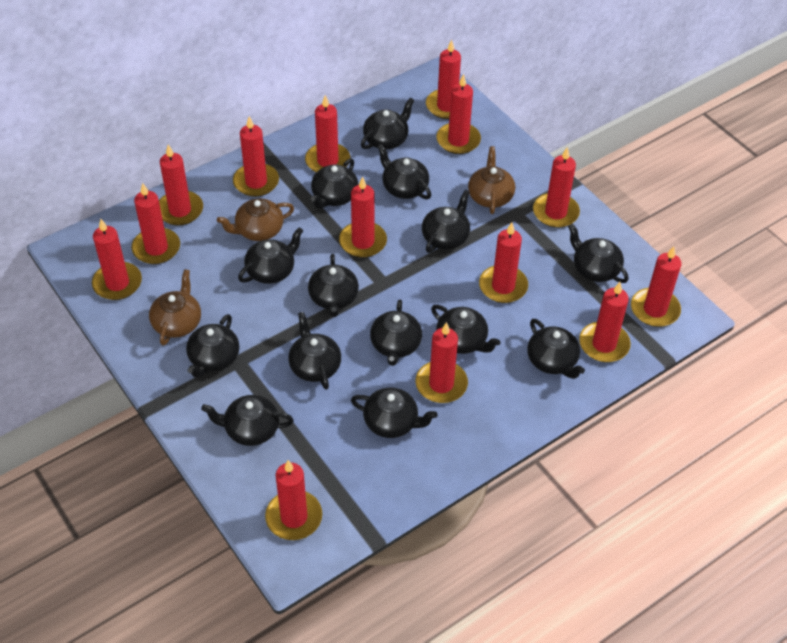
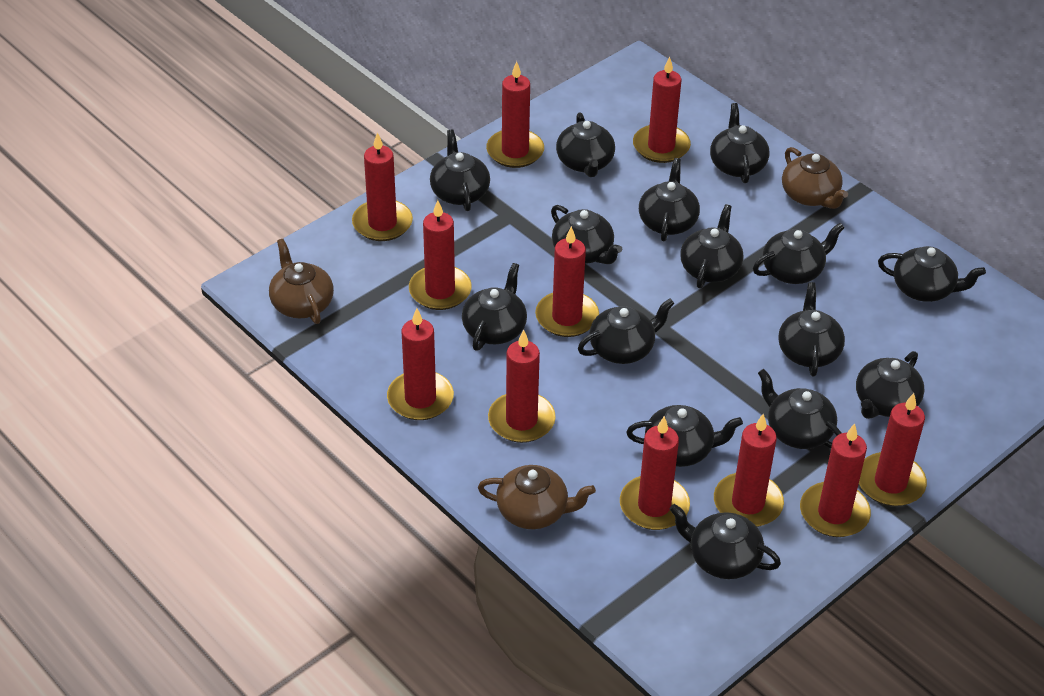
black teapot: 14 -> 15
red candle: 14 -> 11

